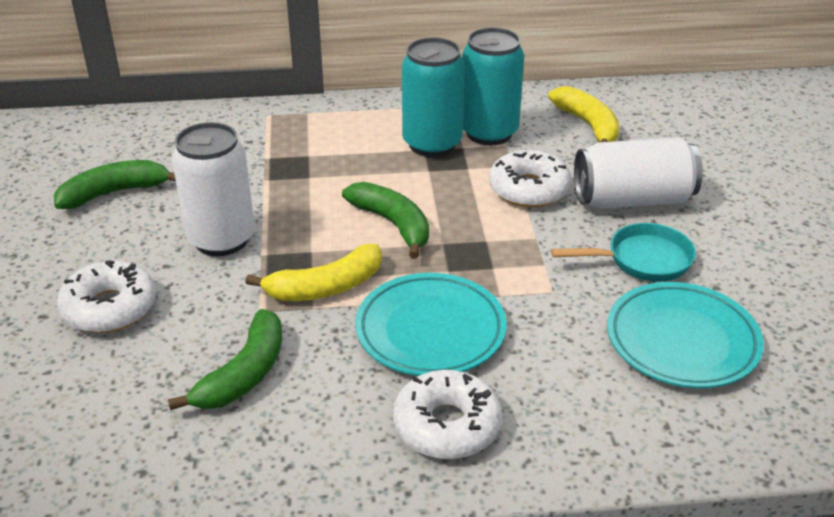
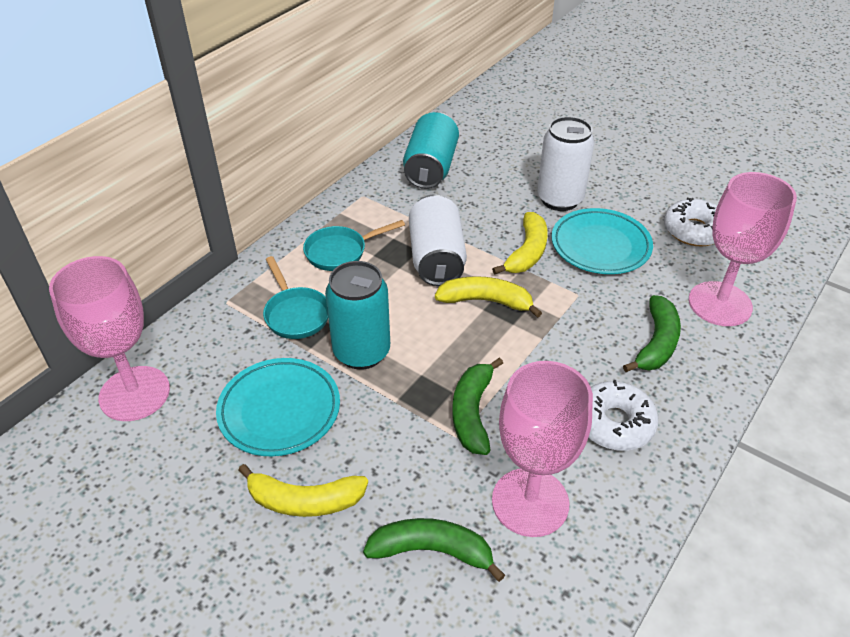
pink goblet: 0 -> 3
turquoise pan: 1 -> 2
white donut: 3 -> 2
yellow banana: 2 -> 3

